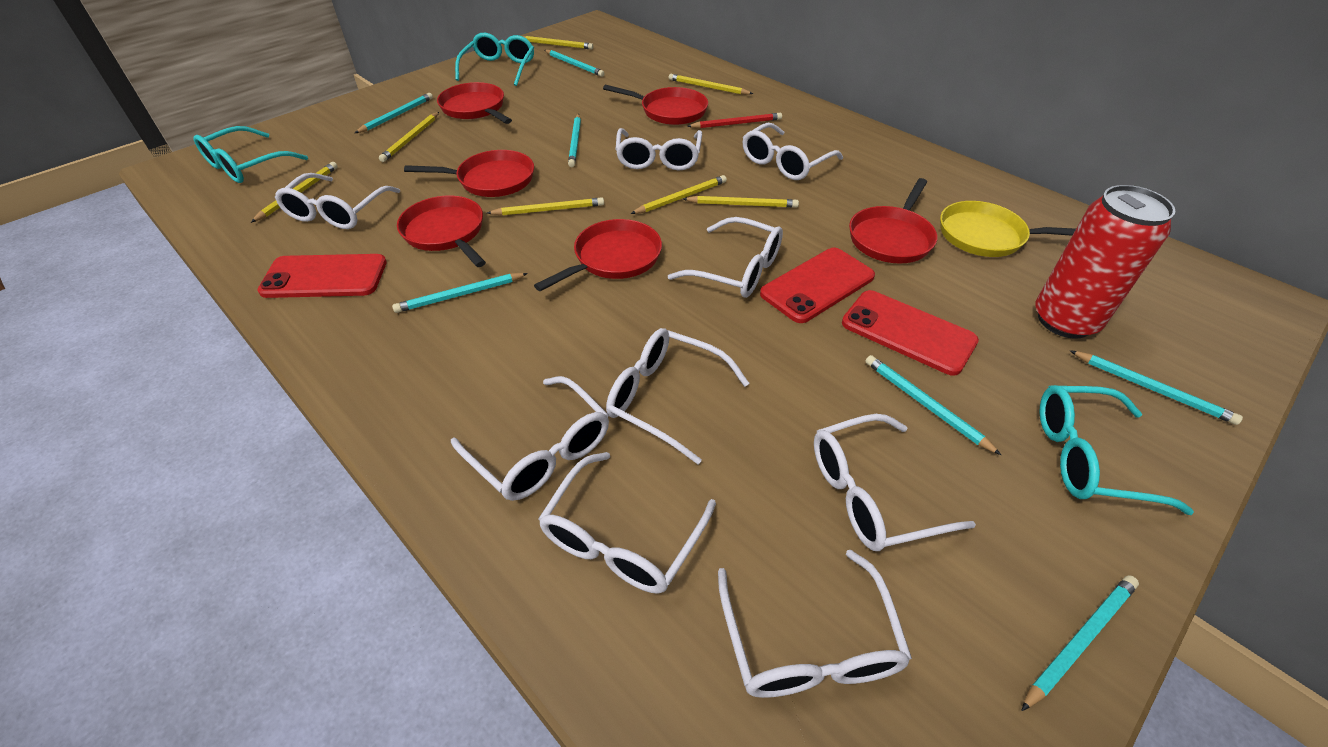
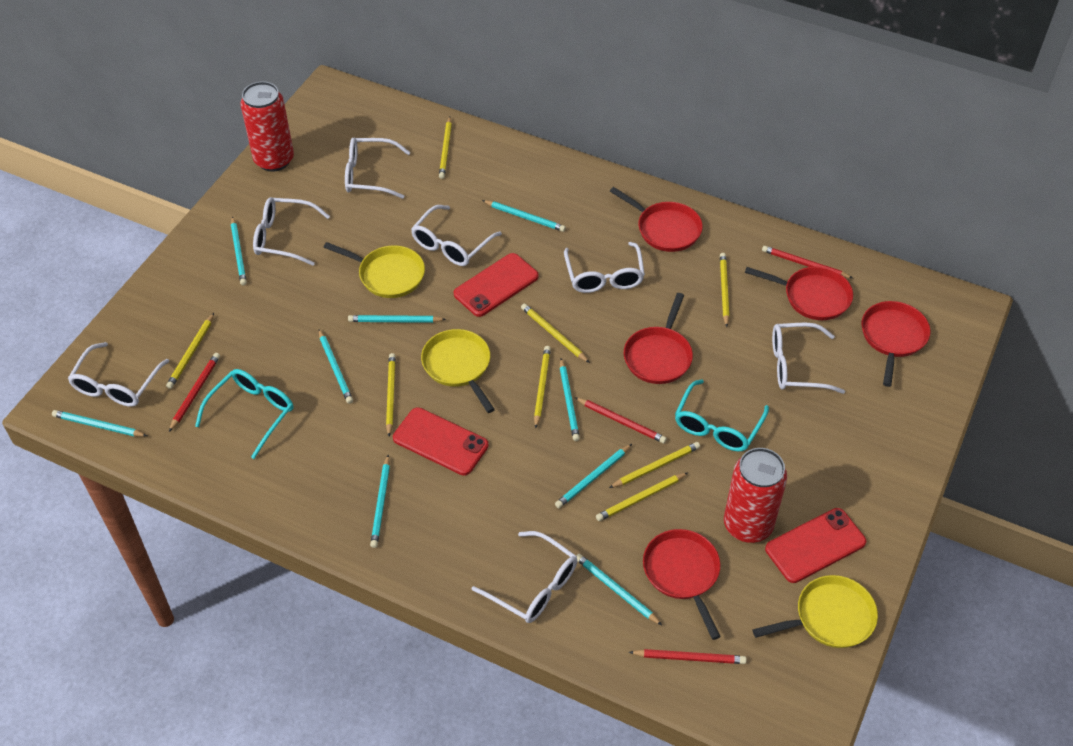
red can: 1 -> 2
red pan: 6 -> 5
red pencil: 1 -> 4
turquoise glasses: 3 -> 2
turquoise pencil: 7 -> 9
white glasses: 9 -> 7
yellow pan: 1 -> 3
yellow pencil: 7 -> 8

